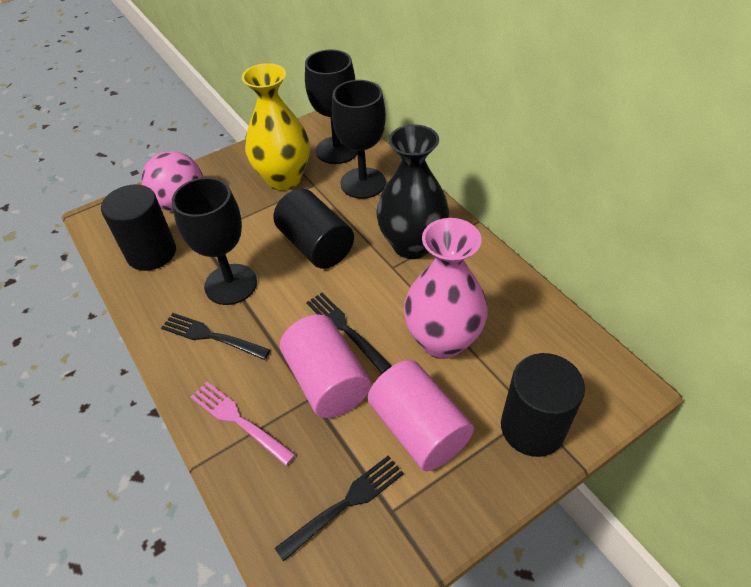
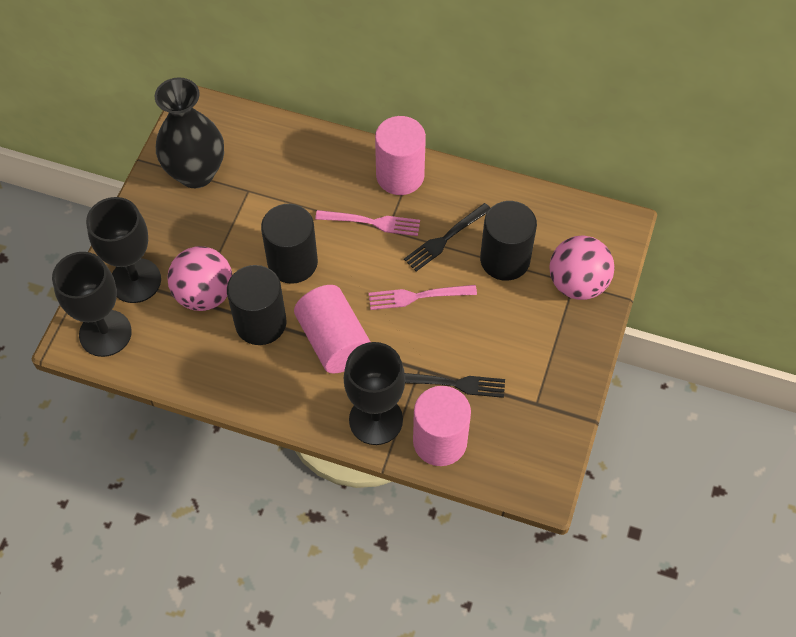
black fork: 3 -> 2
pink ball: 1 -> 2
pink cylinder: 2 -> 3
pink fork: 1 -> 2
pink vase: 1 -> 0
yellow vase: 1 -> 0

